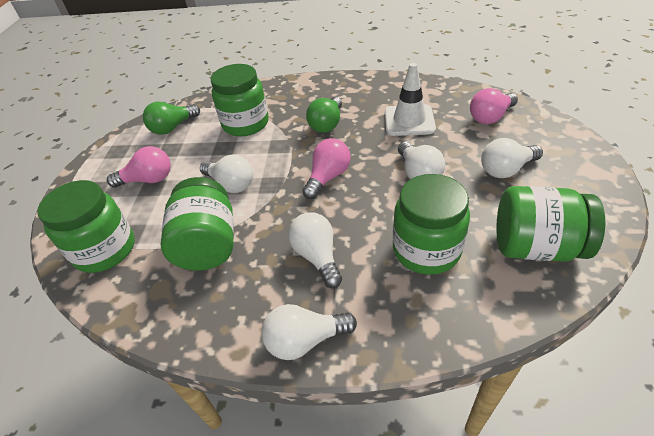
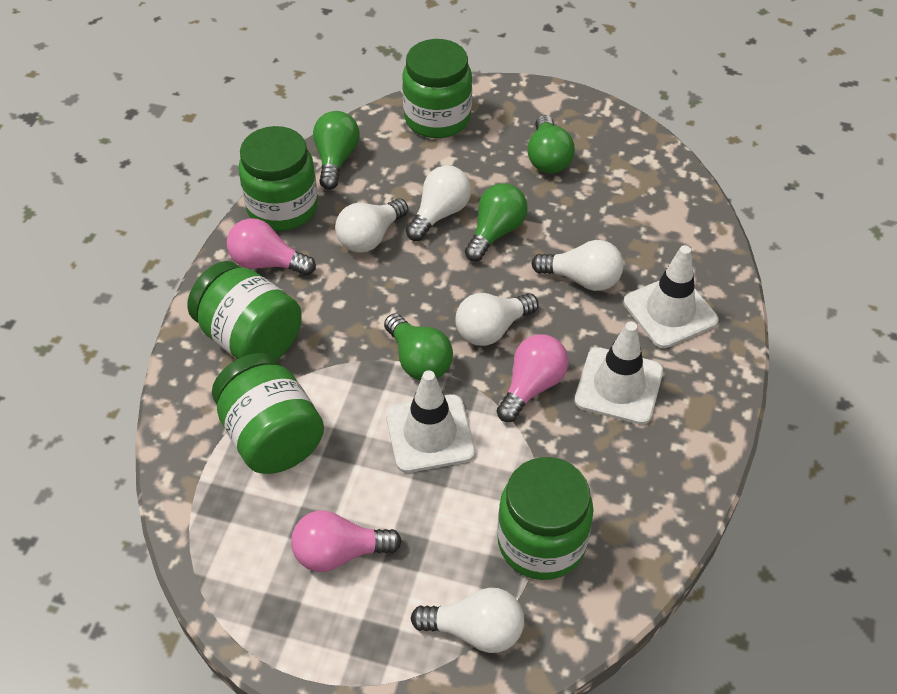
green light bulb: 2 -> 4
white traffic cone: 1 -> 3

